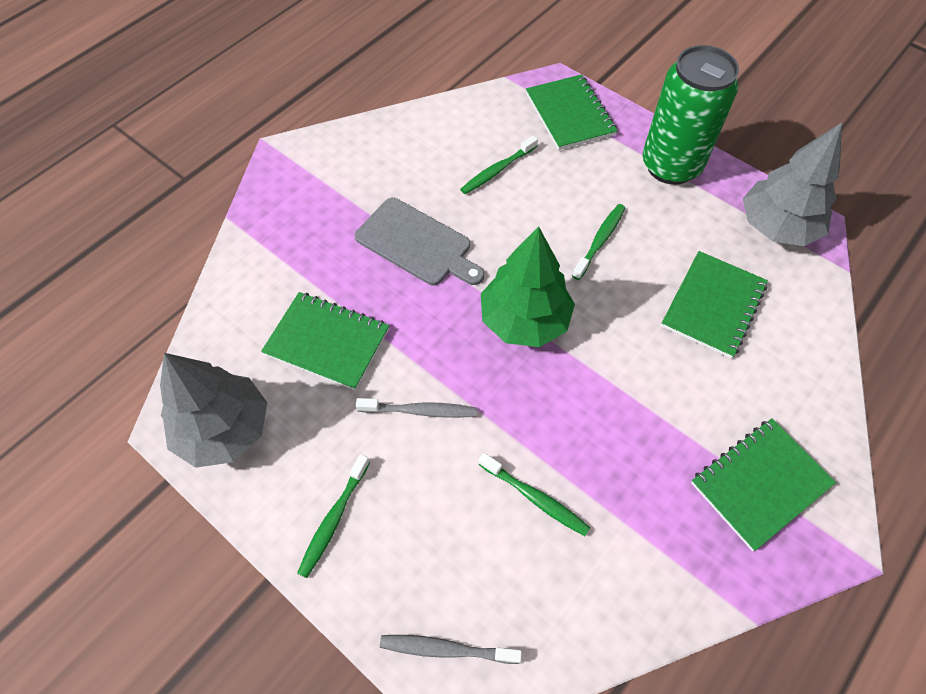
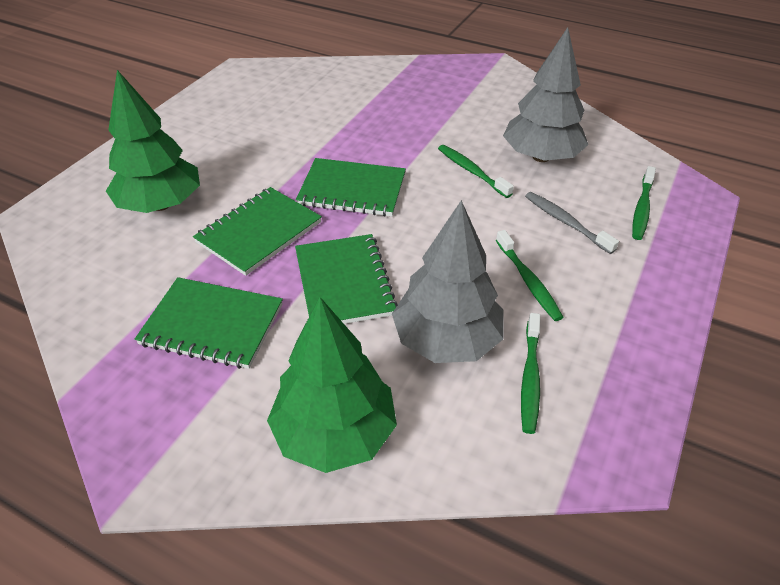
green can: 1 -> 0
green tree: 1 -> 2
grey cutting board: 1 -> 0
grey toothbrush: 2 -> 1

